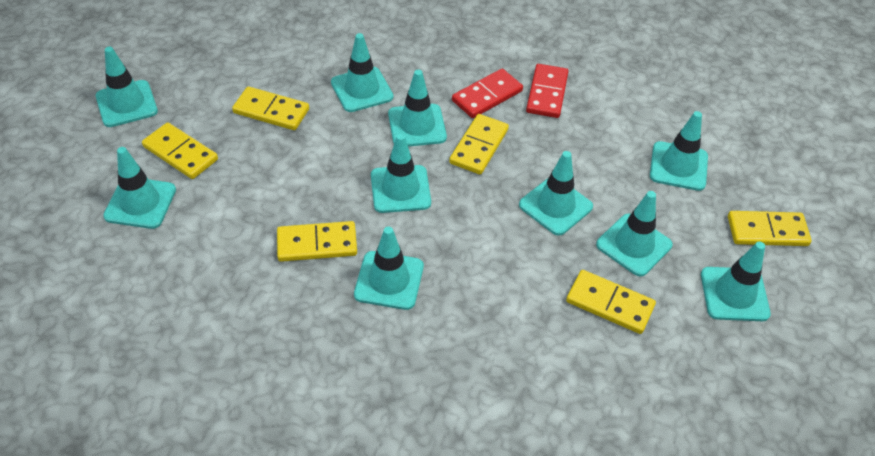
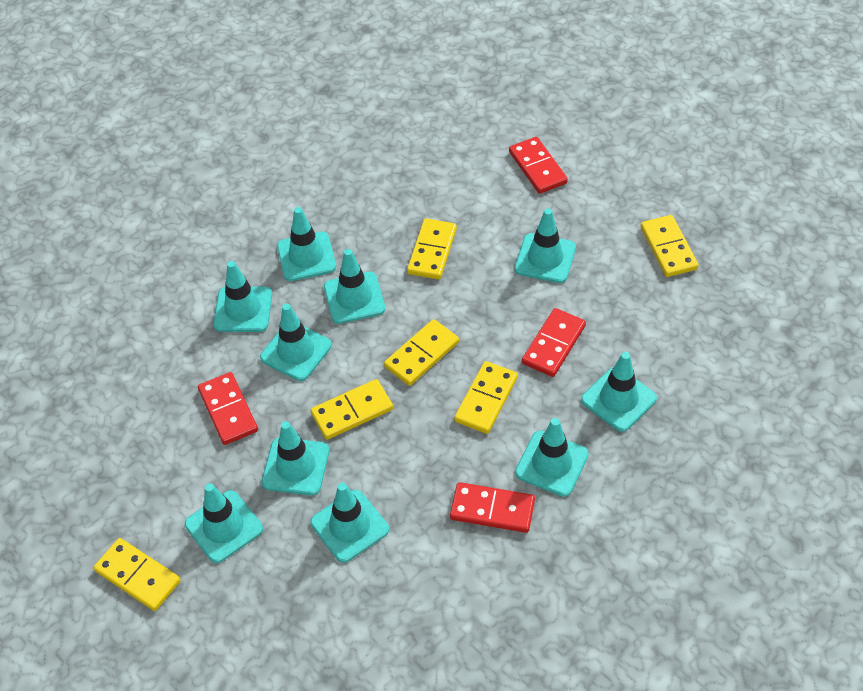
red domino: 2 -> 4

